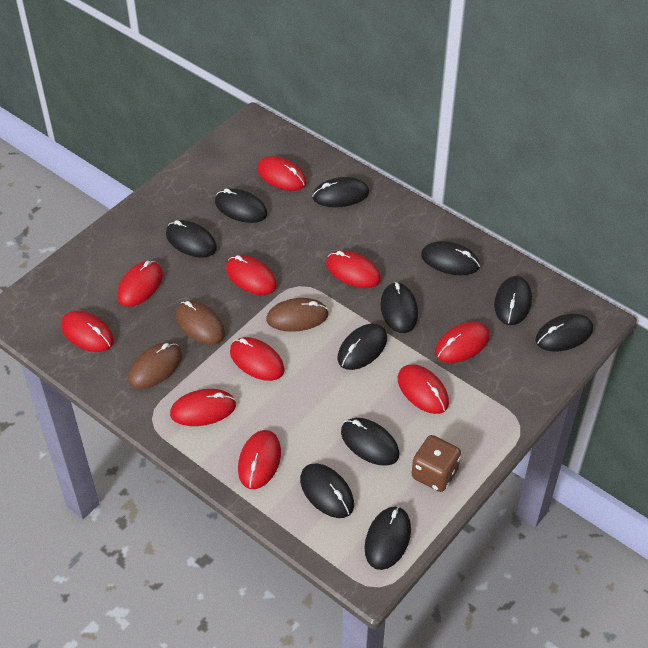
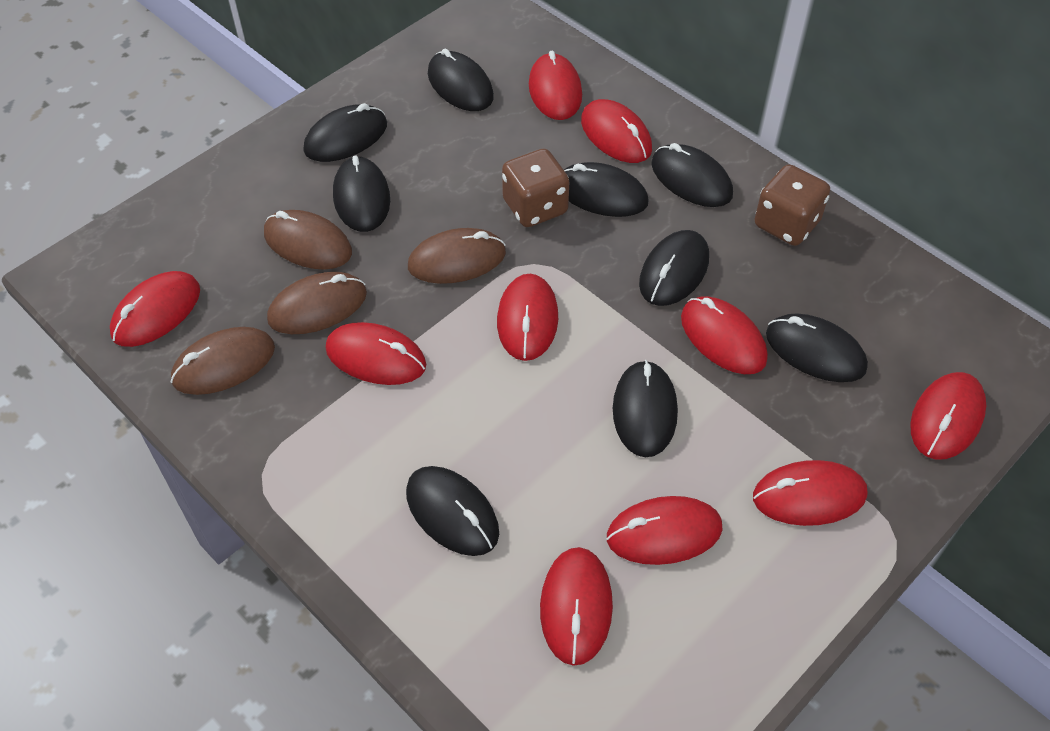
black mouse: 11 -> 9
brown dice: 1 -> 2
brown mouse: 3 -> 4

